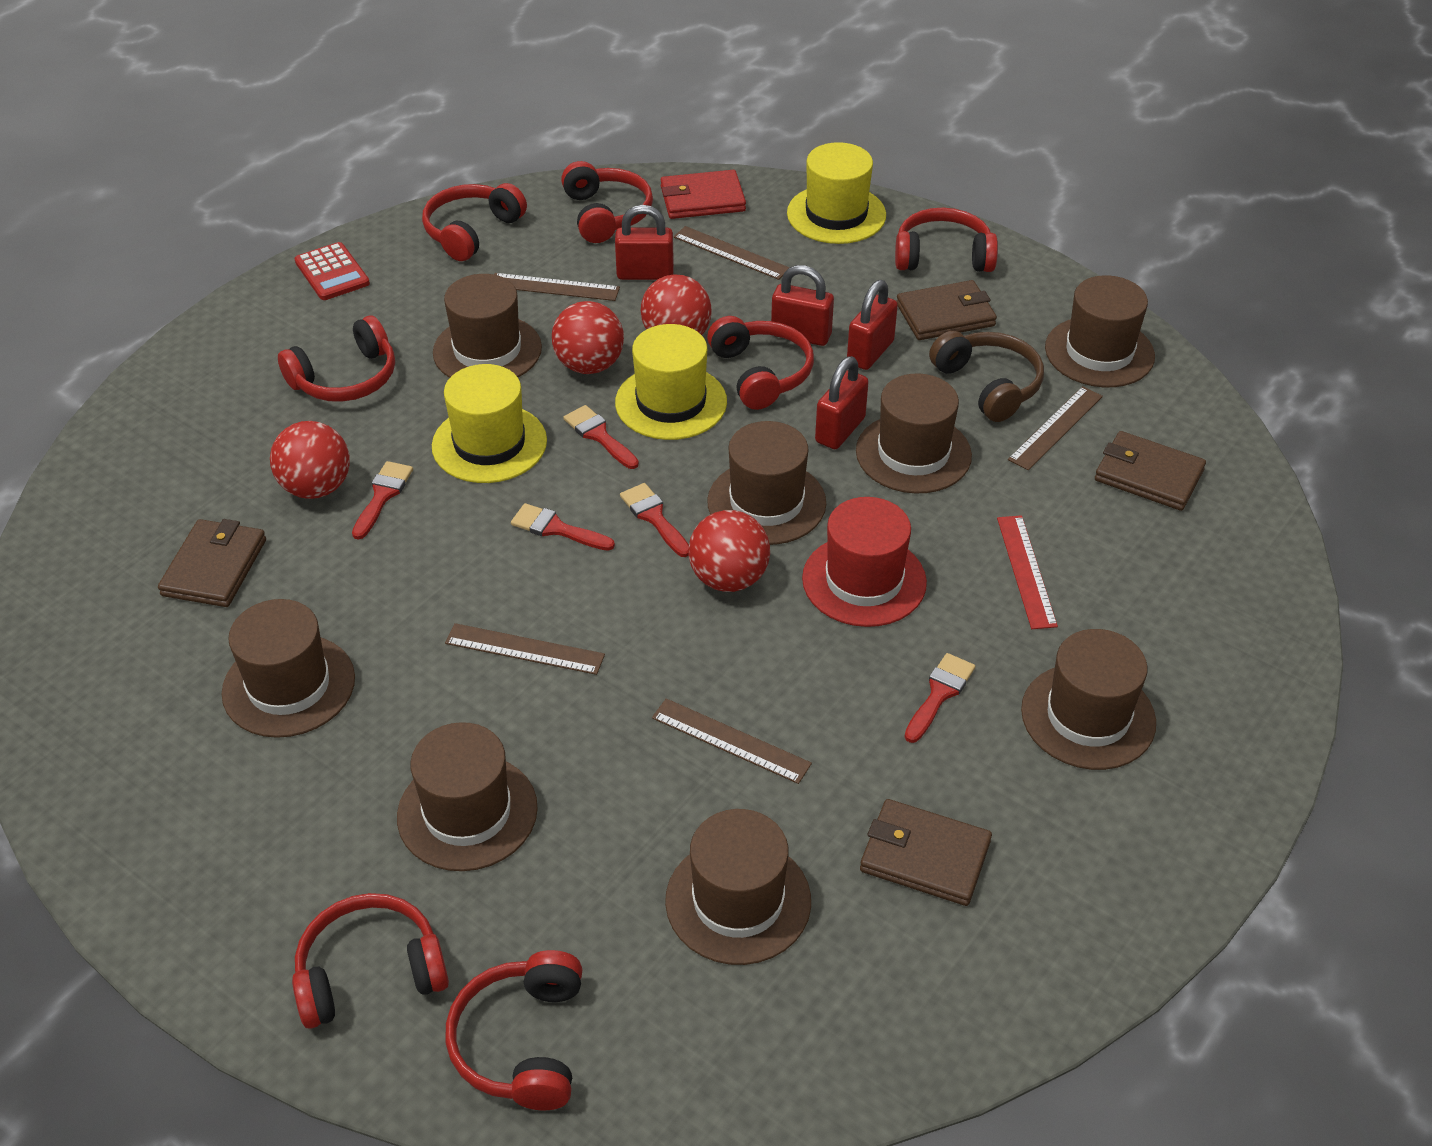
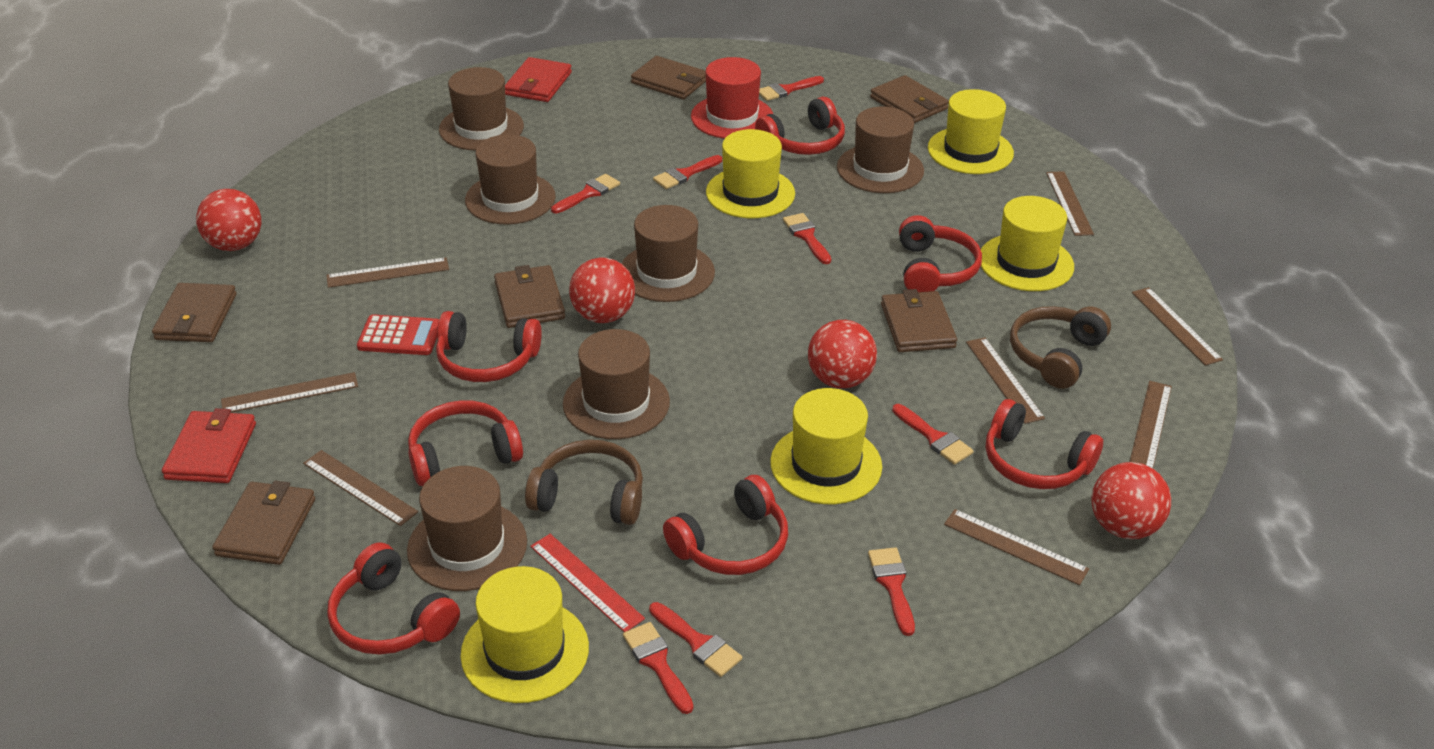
brown hat: 8 -> 6
brown headphones: 1 -> 2
brown ruler: 5 -> 8
brown wallet: 4 -> 6
red brush: 5 -> 8
red padlock: 4 -> 0
red wallet: 1 -> 2
yellow hat: 3 -> 5

